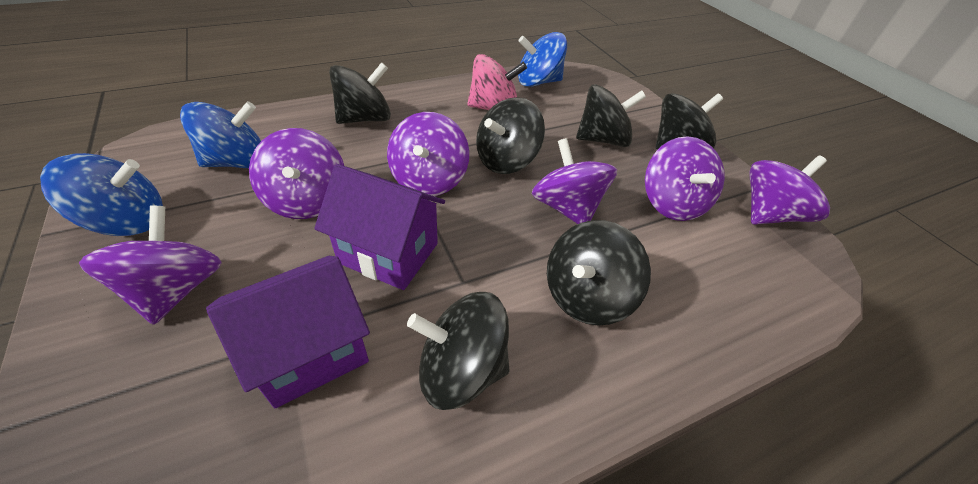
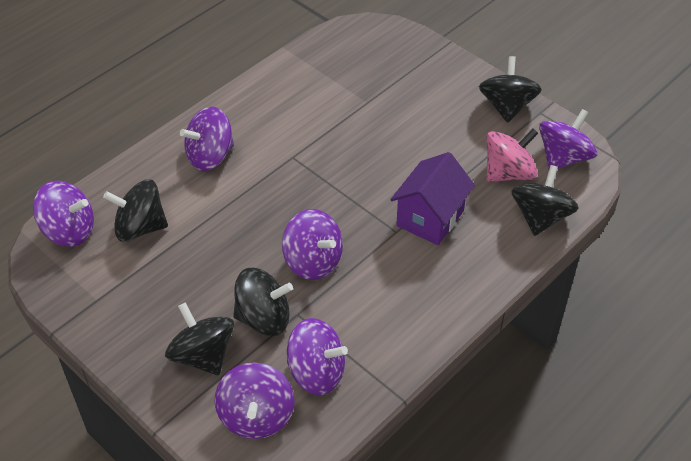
black spinning top: 6 -> 5
blue spinning top: 3 -> 0
purple house: 2 -> 1

